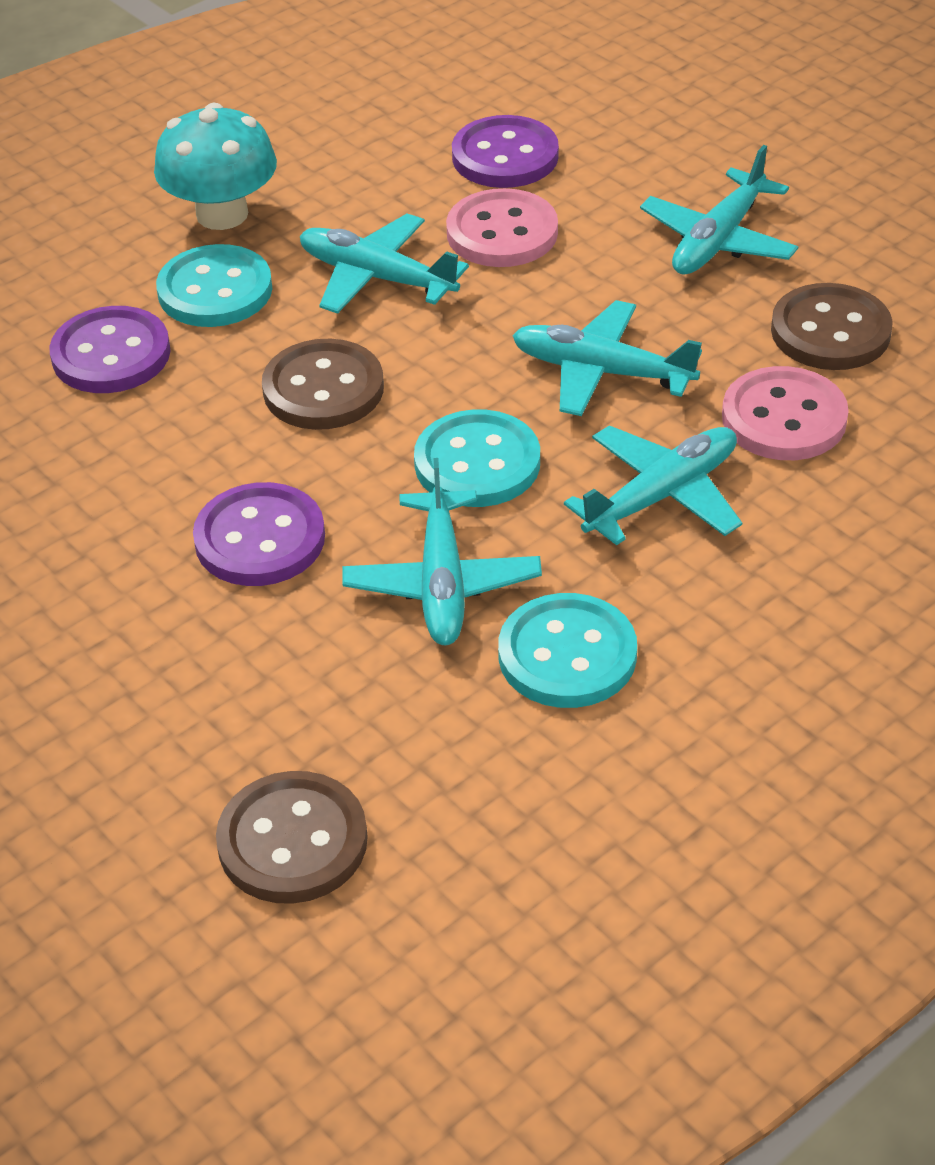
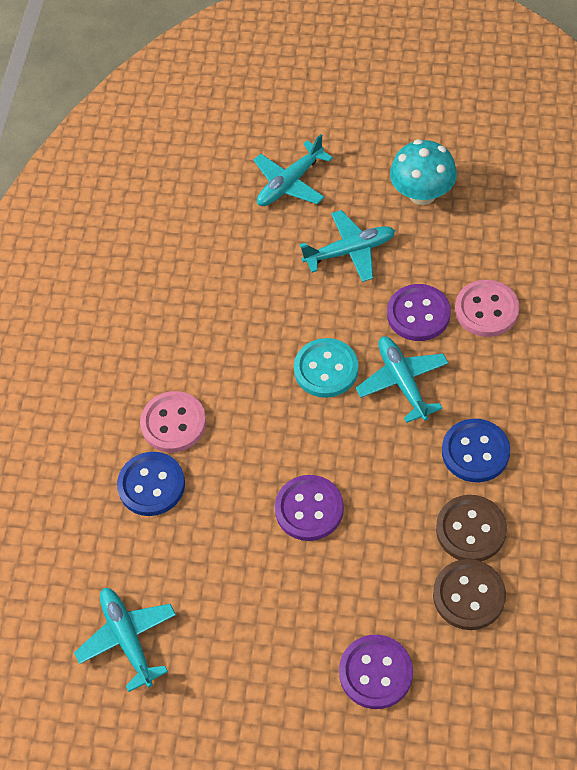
blue button: 0 -> 2
brown button: 3 -> 2
turquoise button: 3 -> 1
turquoise plane: 5 -> 4

